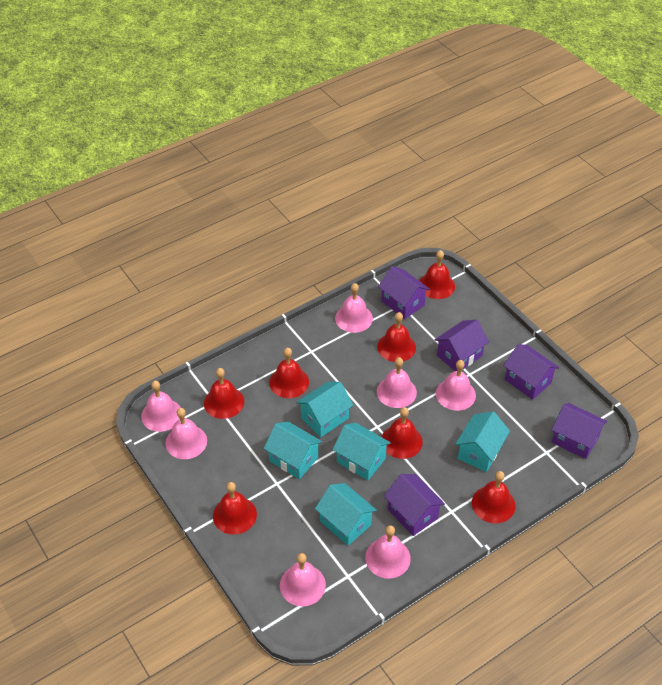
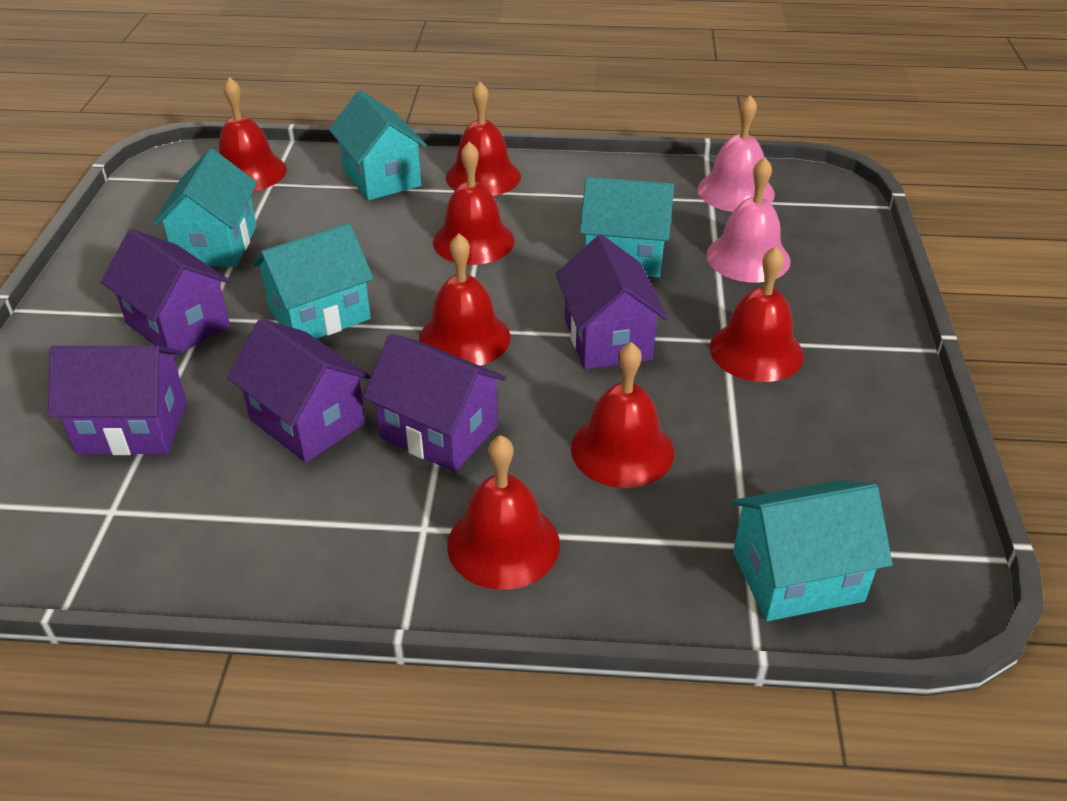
pink bell: 7 -> 2

